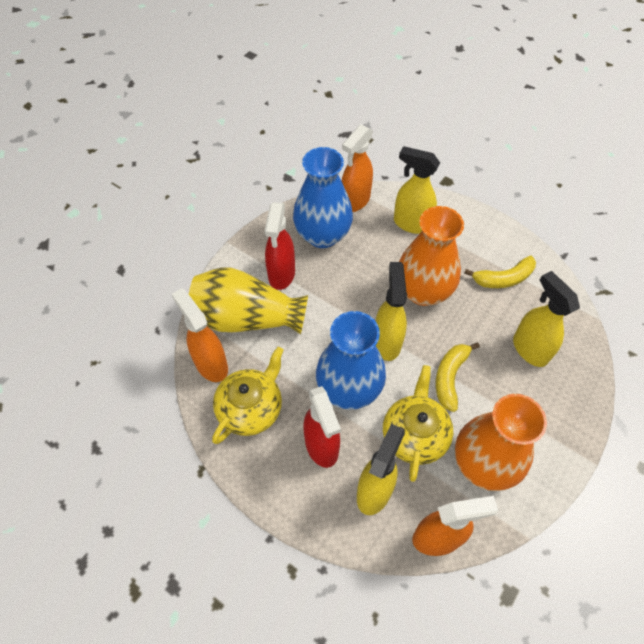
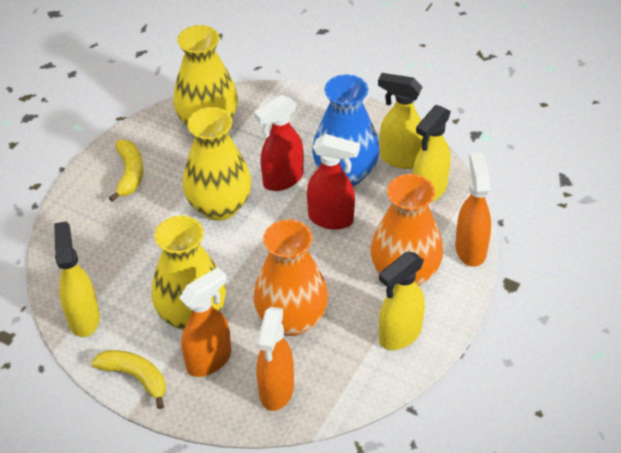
blue vase: 2 -> 1
yellow teapot: 2 -> 0
yellow vase: 1 -> 3

